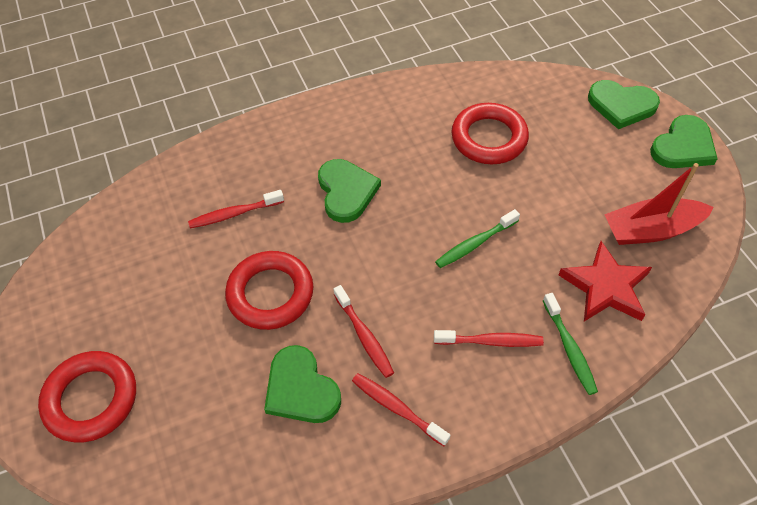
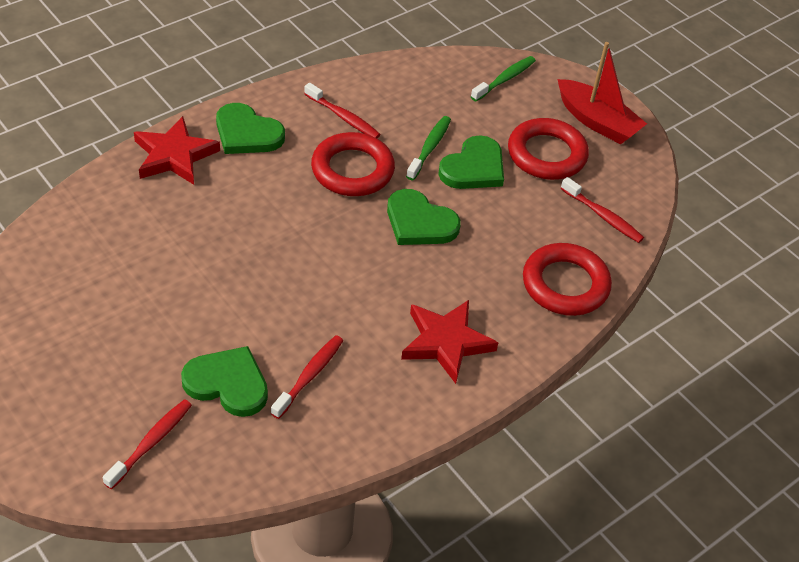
red star: 1 -> 2

